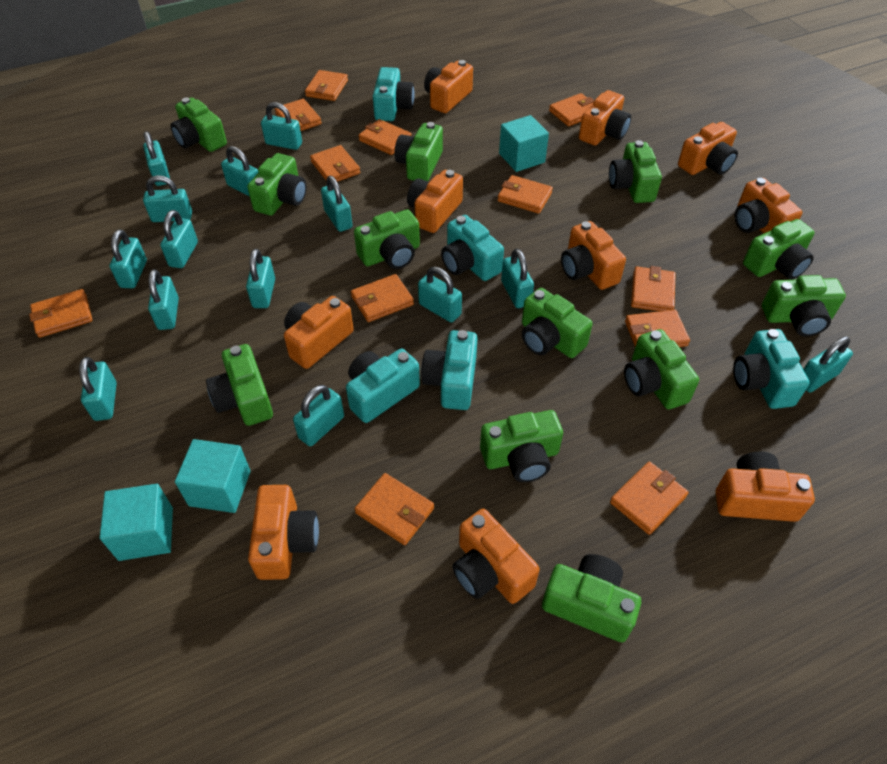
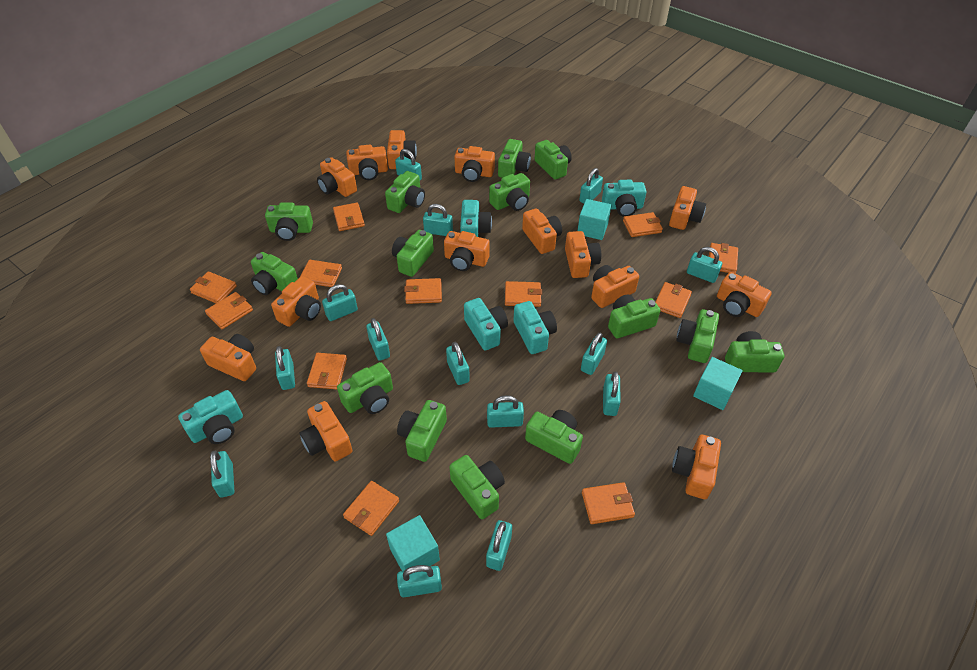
green camera: 12 -> 14
orange camera: 10 -> 14

